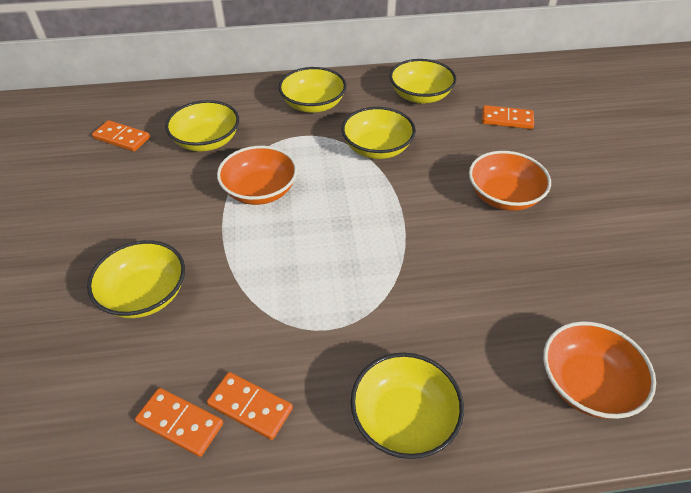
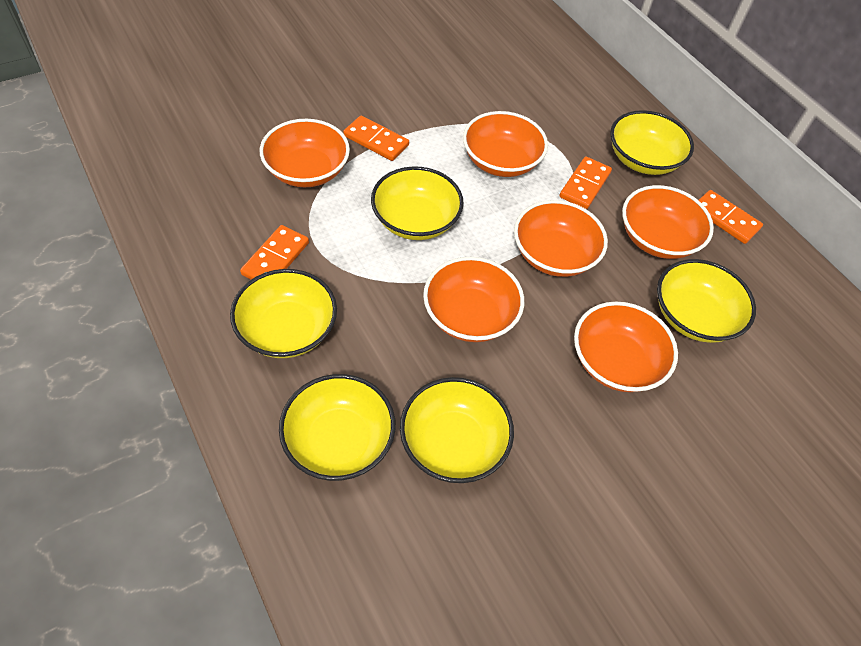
orange bowl: 3 -> 6

